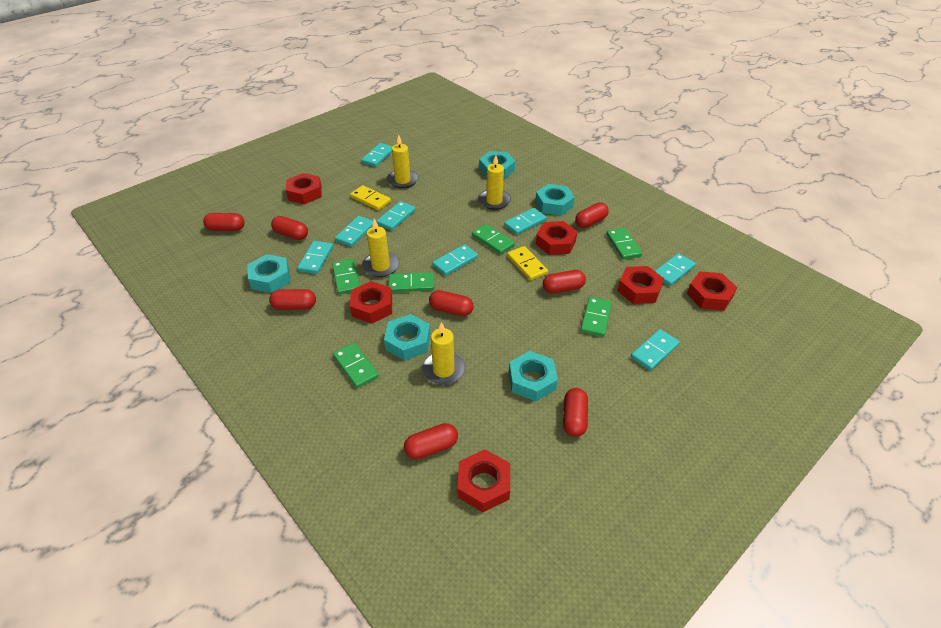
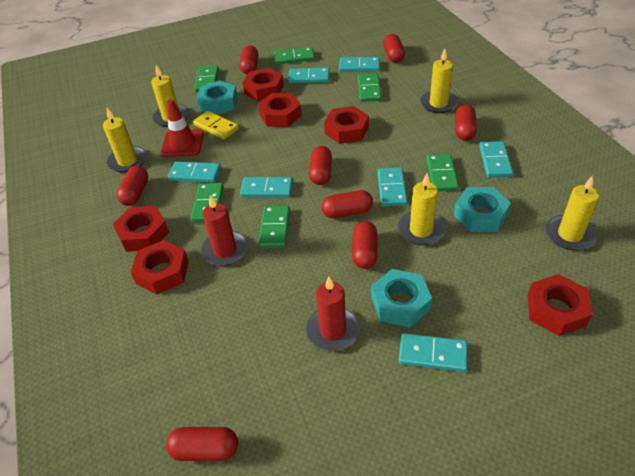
red candle: 0 -> 2
red traffic cone: 0 -> 1
turquoise domino: 8 -> 7
turquoise nut: 5 -> 3
yellow candle: 4 -> 5
yellow domino: 2 -> 1

